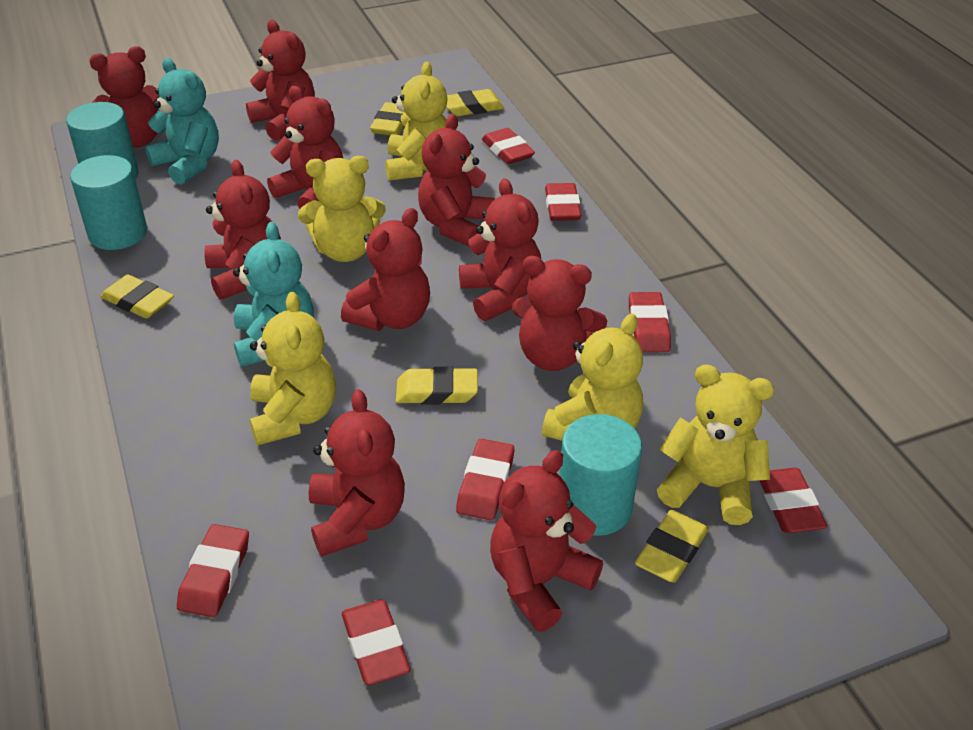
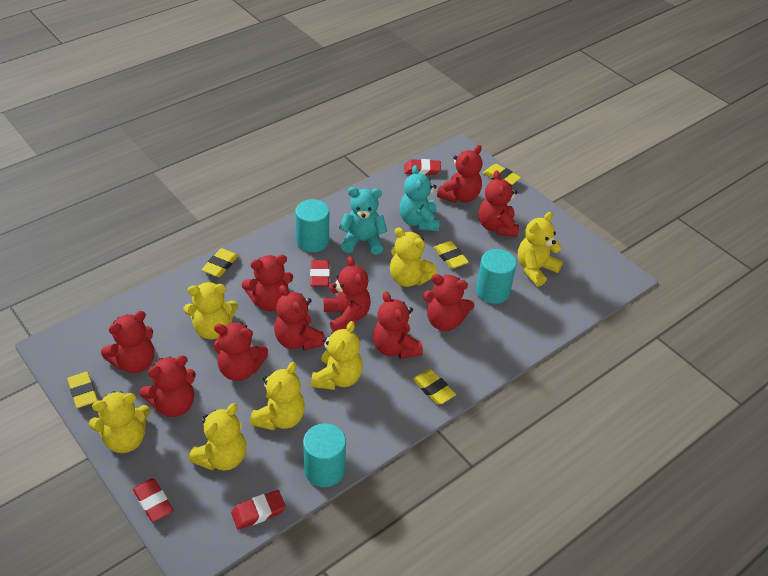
red eraser: 7 -> 4
yellow teddy bear: 5 -> 7

